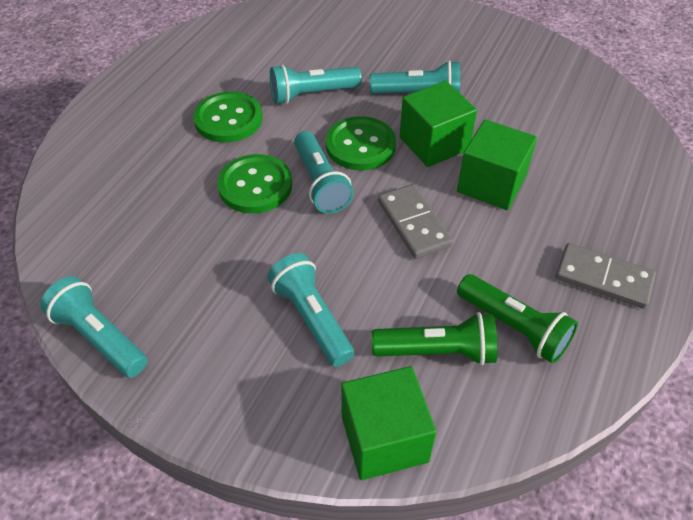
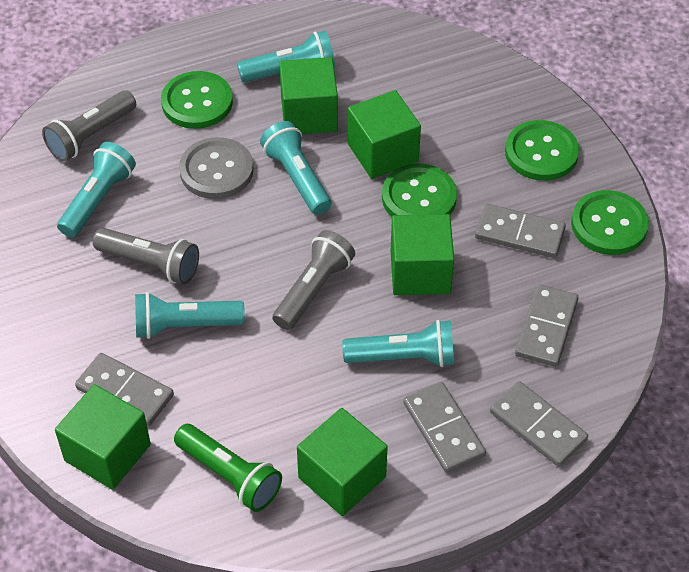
green button: 3 -> 4
green cube: 3 -> 5
green flashlight: 2 -> 1
grey button: 0 -> 1
grey domino: 2 -> 5
grey flashlight: 0 -> 3

